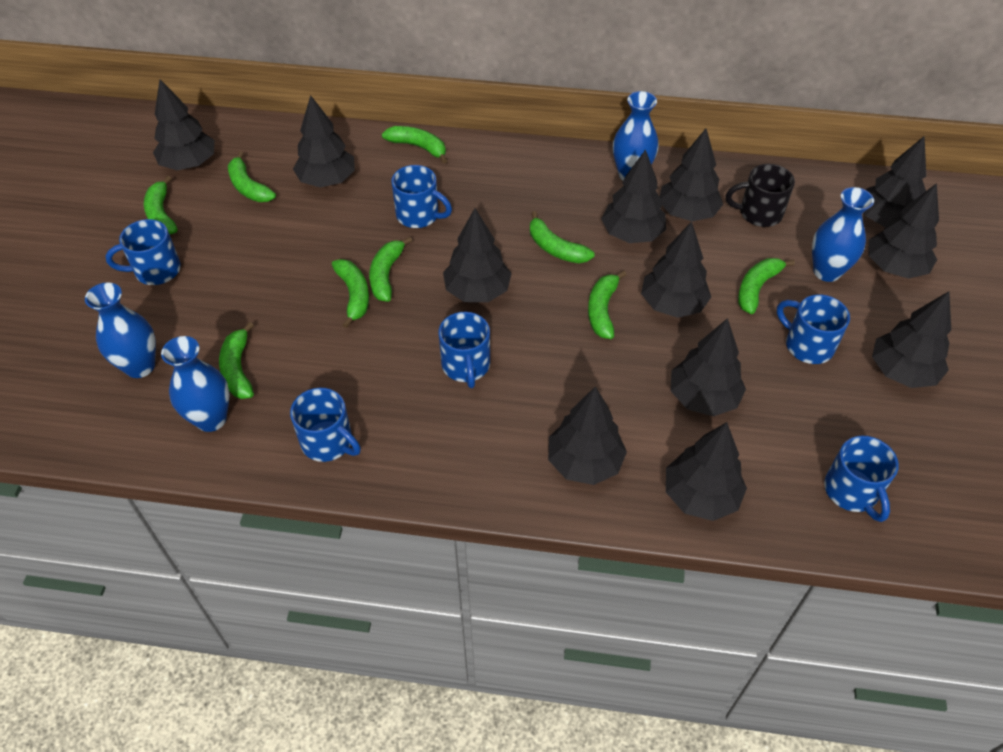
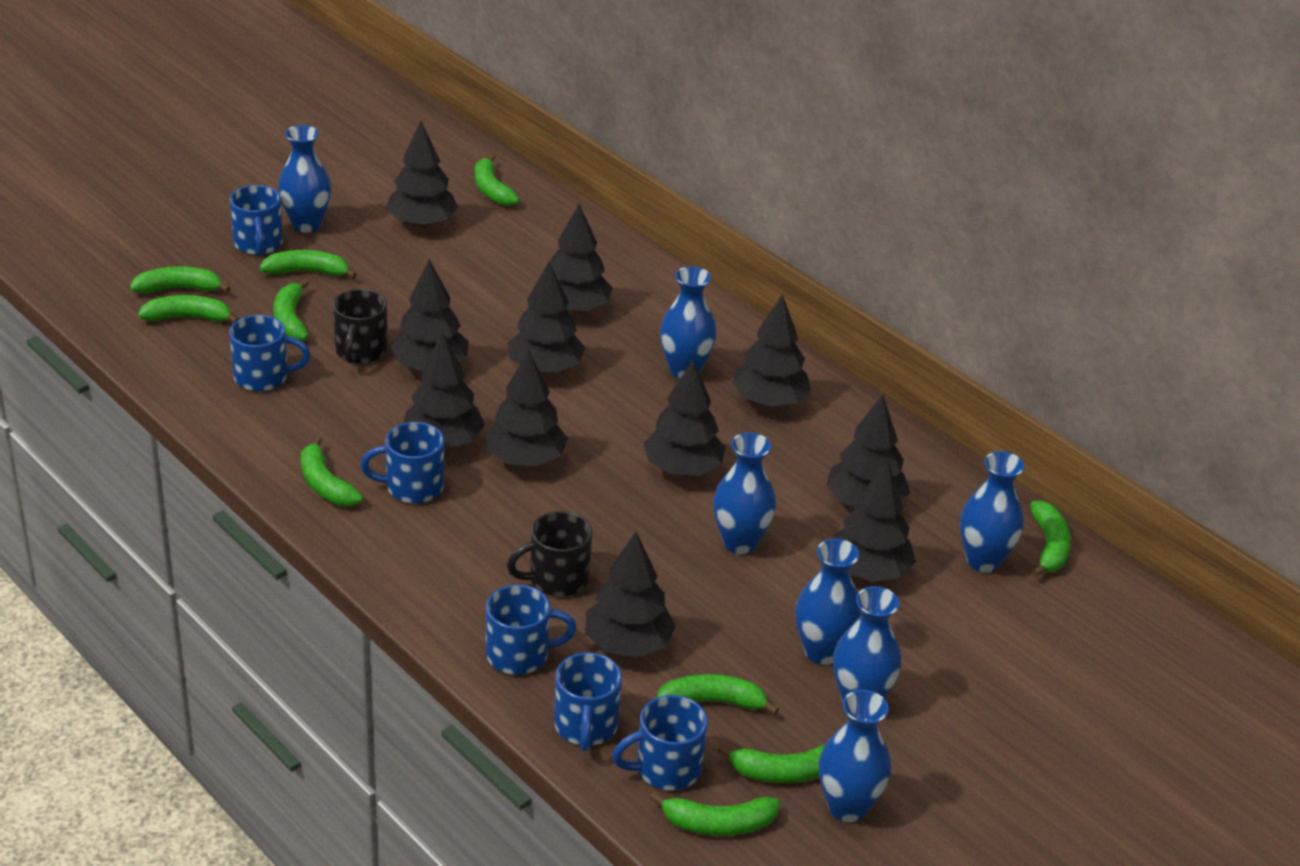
black mug: 1 -> 2
black tree: 12 -> 11
blue vase: 4 -> 7
green banana: 9 -> 10

